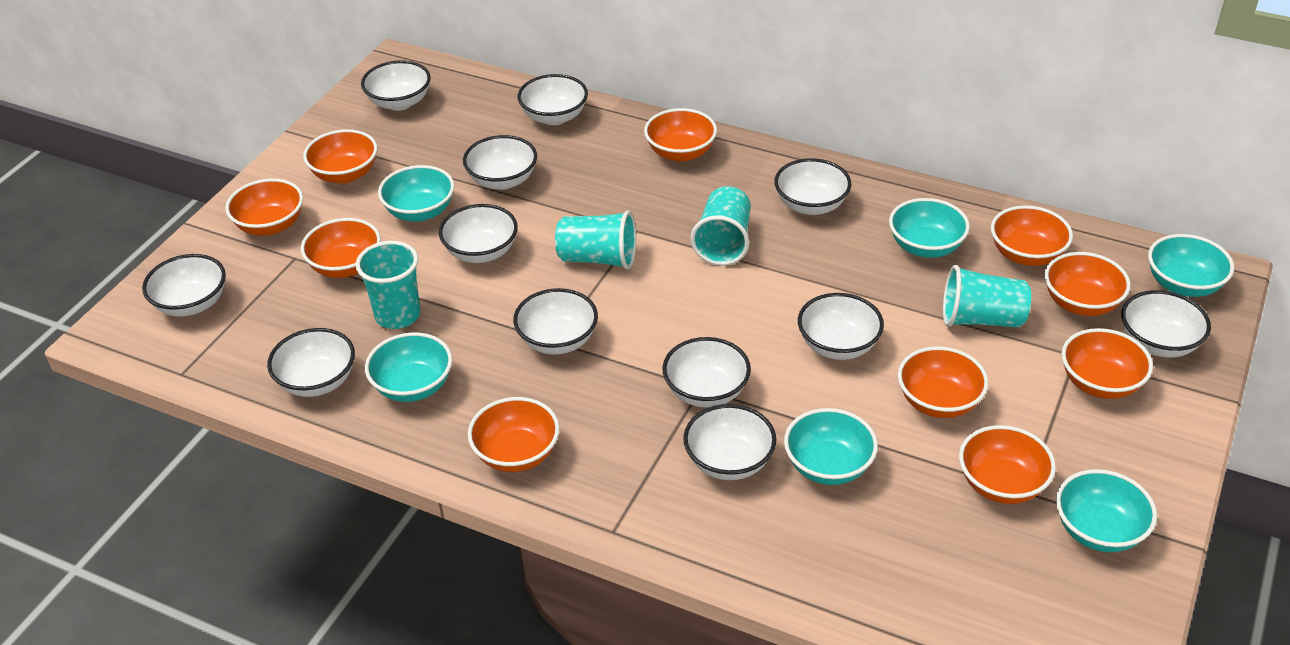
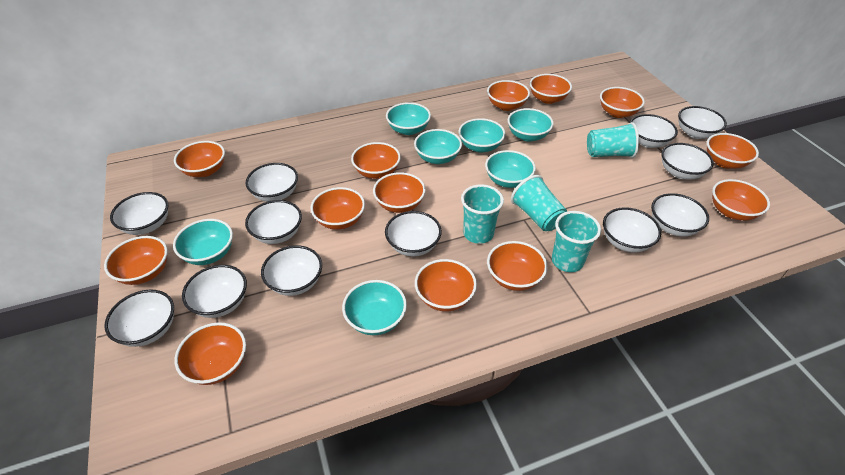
orange bowl: 10 -> 13
turquoise bowl: 6 -> 7

